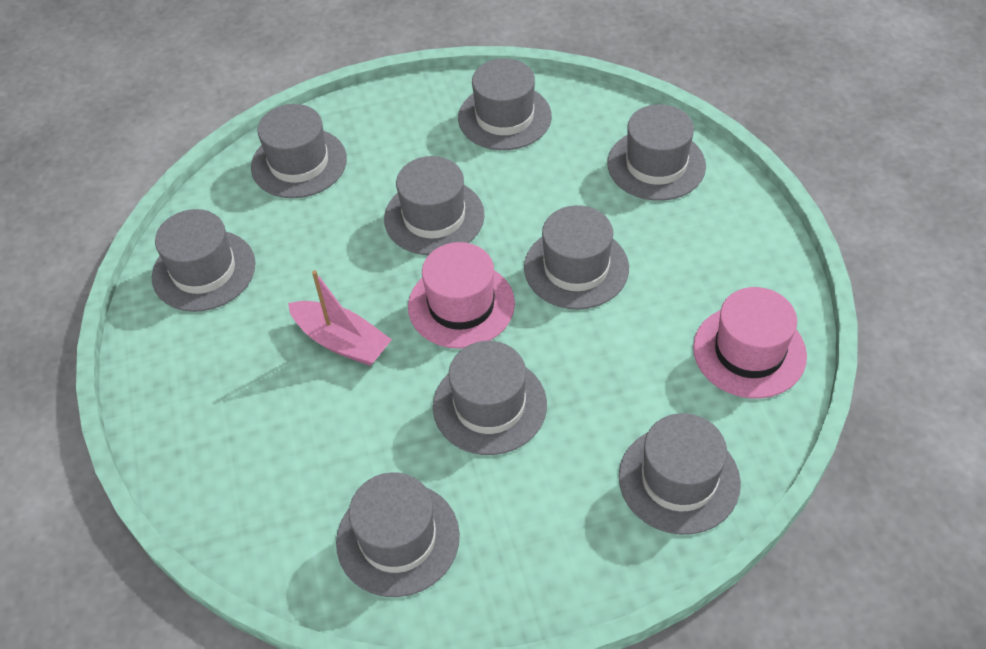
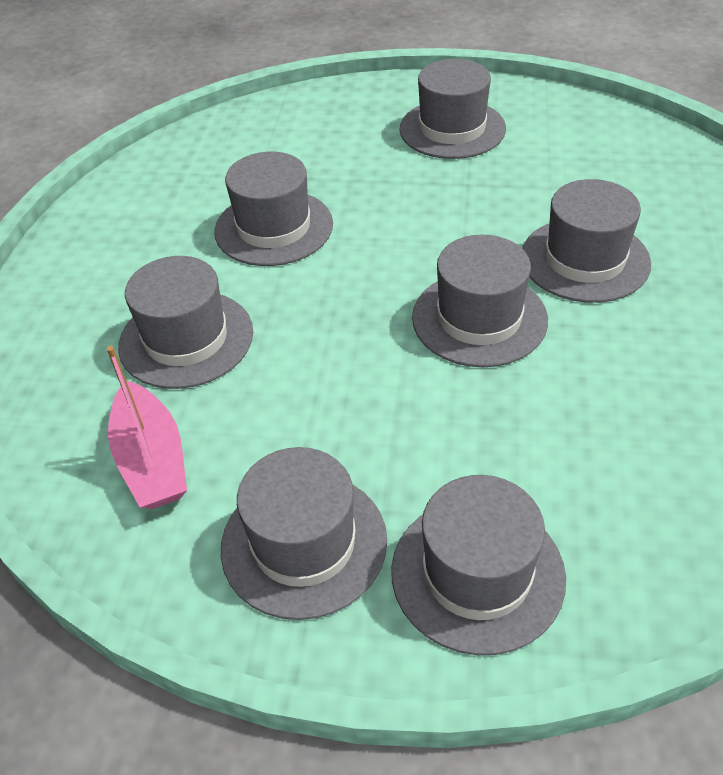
grey hat: 9 -> 7
pink hat: 2 -> 0

